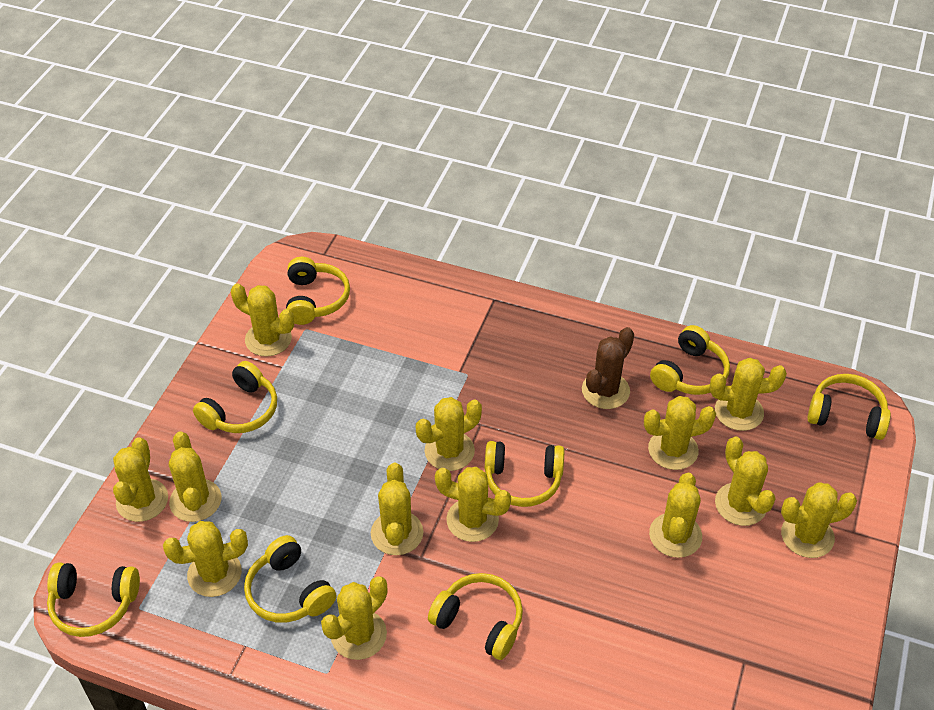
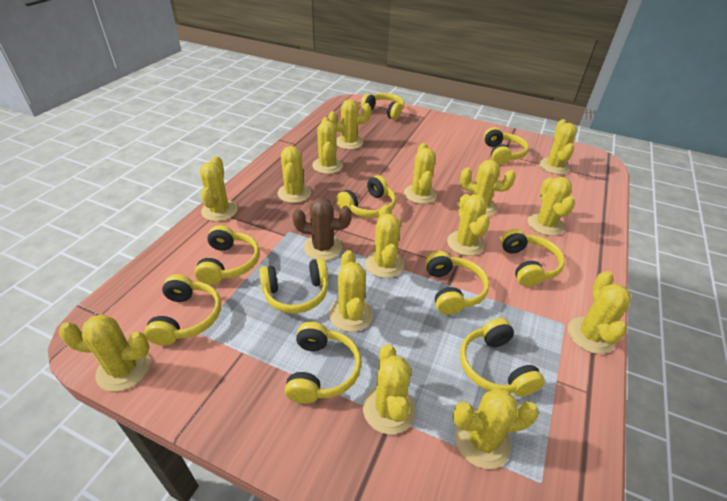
yellow cactus: 13 -> 15
yellow headphones: 8 -> 10

